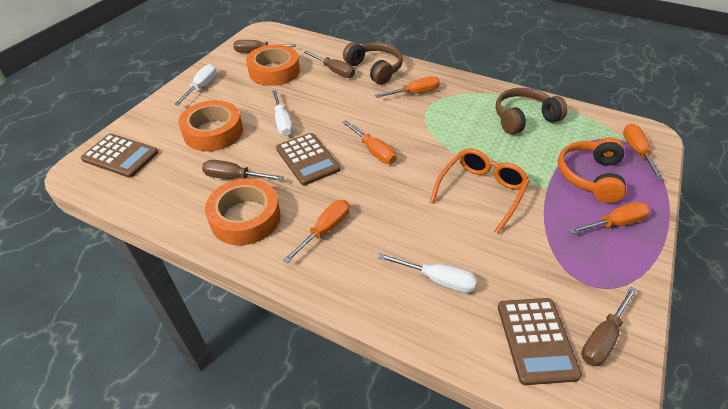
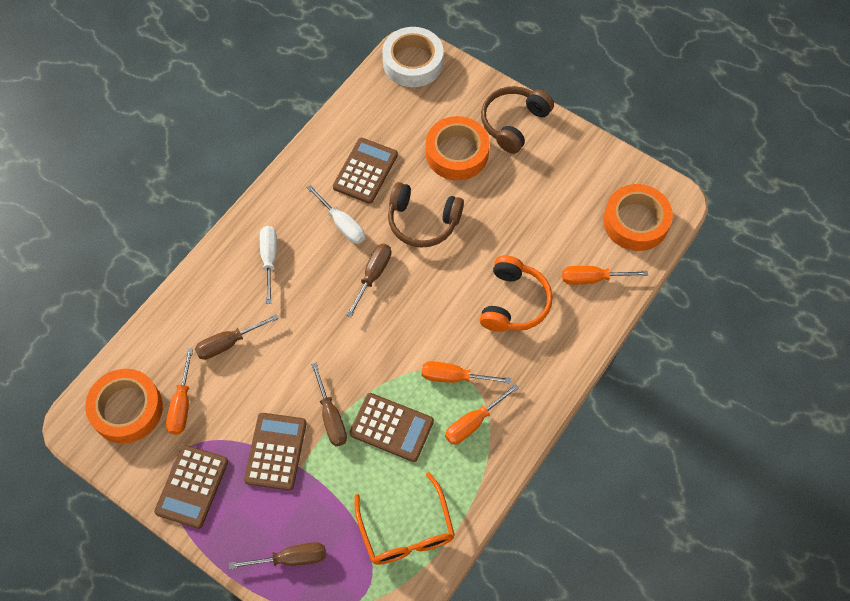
brown calculator: 3 -> 4
orange screwdriver: 5 -> 4
white screwdriver: 3 -> 2
white tape: 0 -> 1

